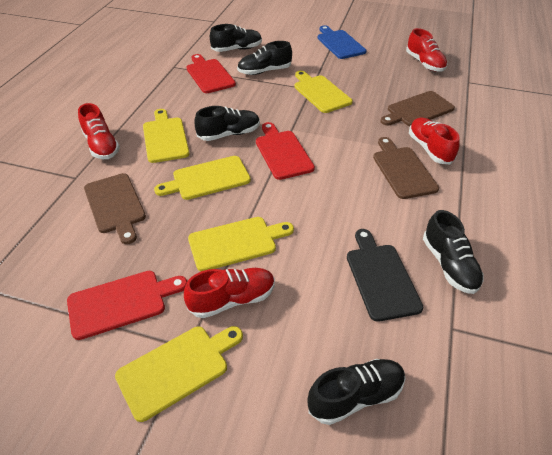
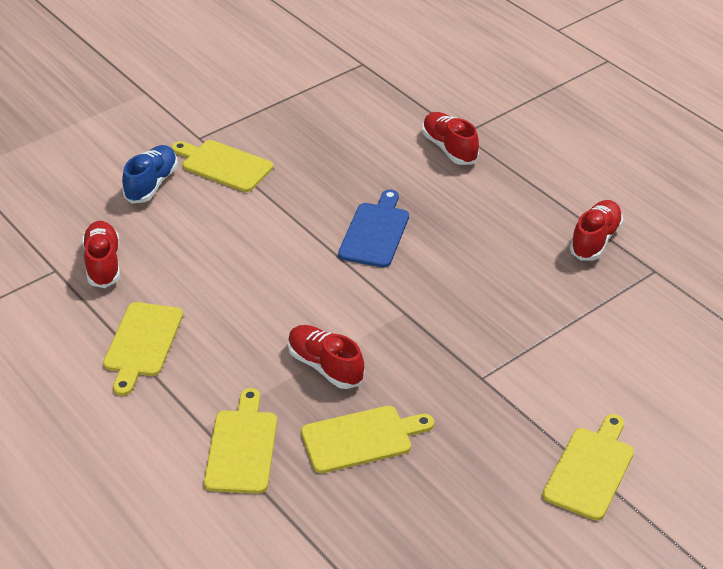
black cutting board: 1 -> 0
black shoe: 5 -> 0
blue shoe: 0 -> 1
brown cutting board: 3 -> 0
red cutting board: 3 -> 0

